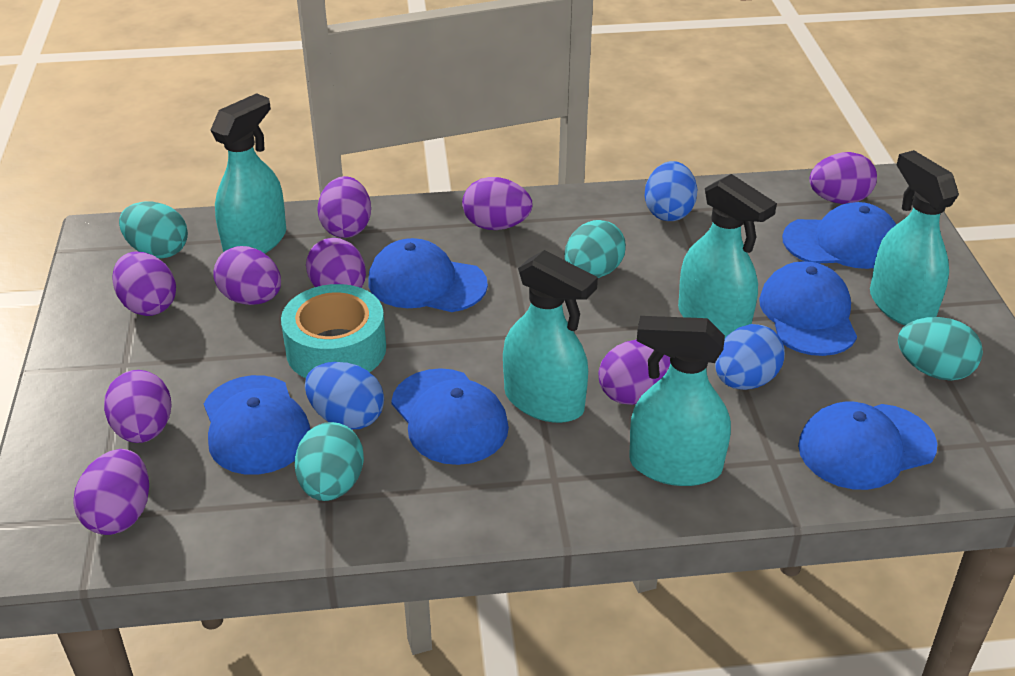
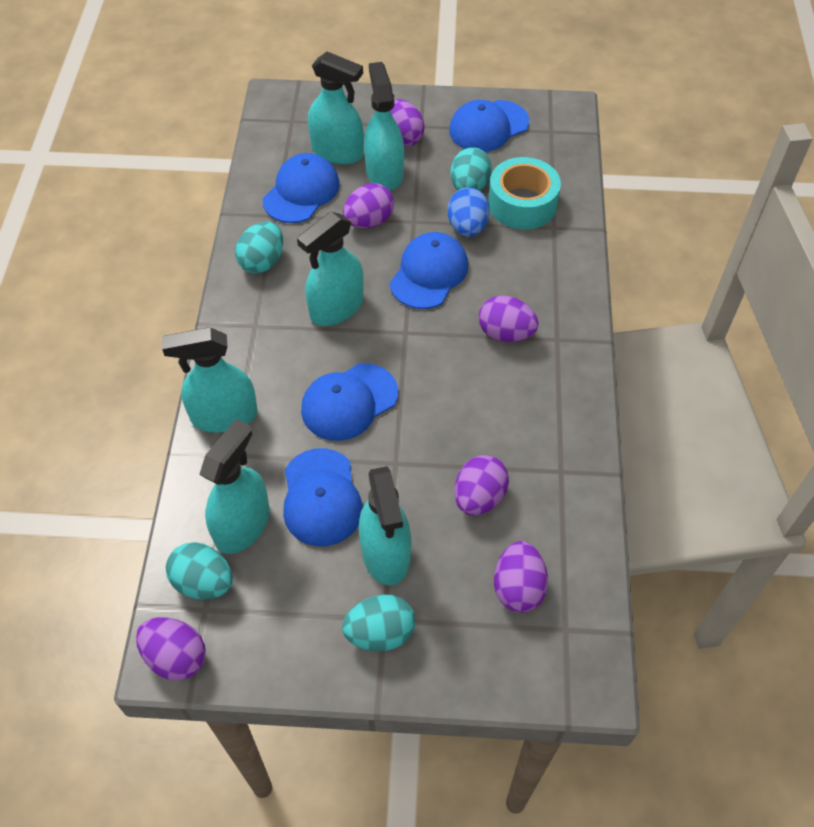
blue cap: 6 -> 5
blue egg: 3 -> 1
purple egg: 9 -> 6
turquoise spray bottle: 5 -> 6

